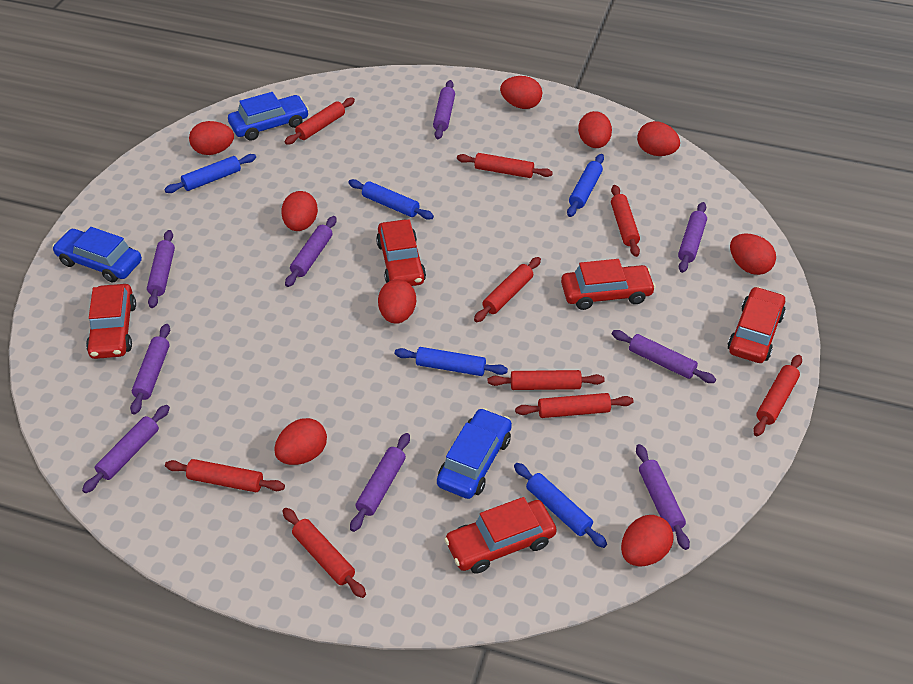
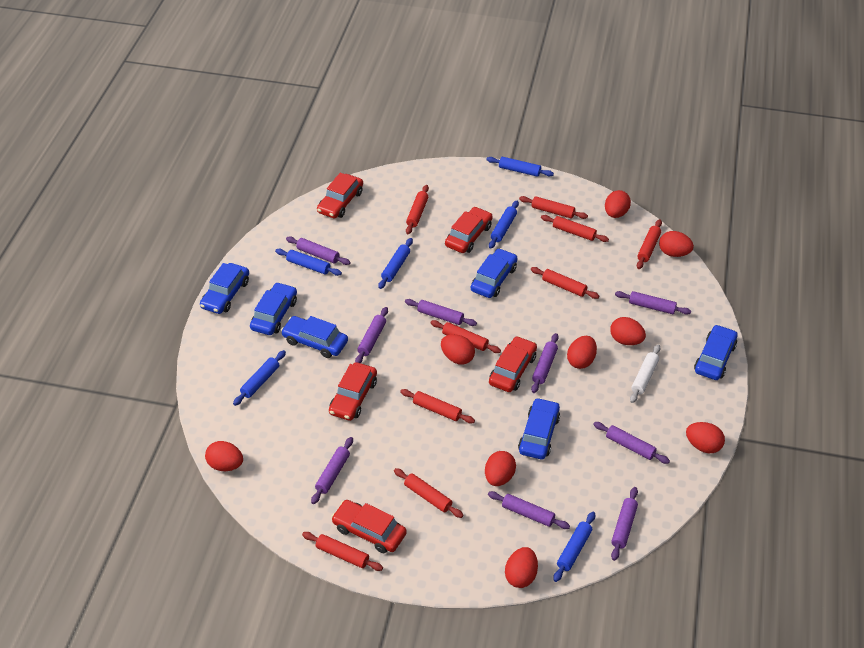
blue car: 3 -> 6
blue rolling pin: 5 -> 6
white rolling pin: 0 -> 1

